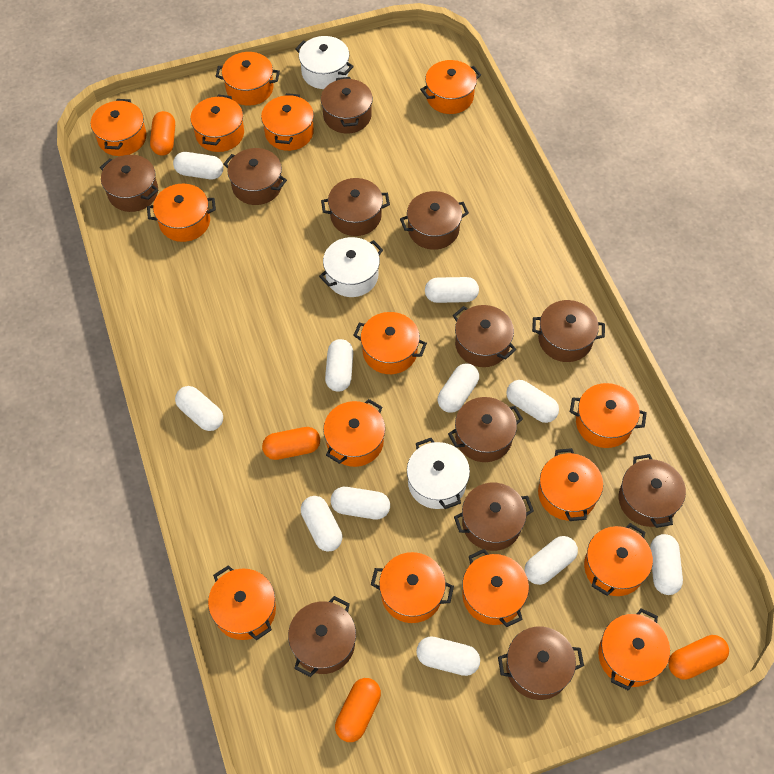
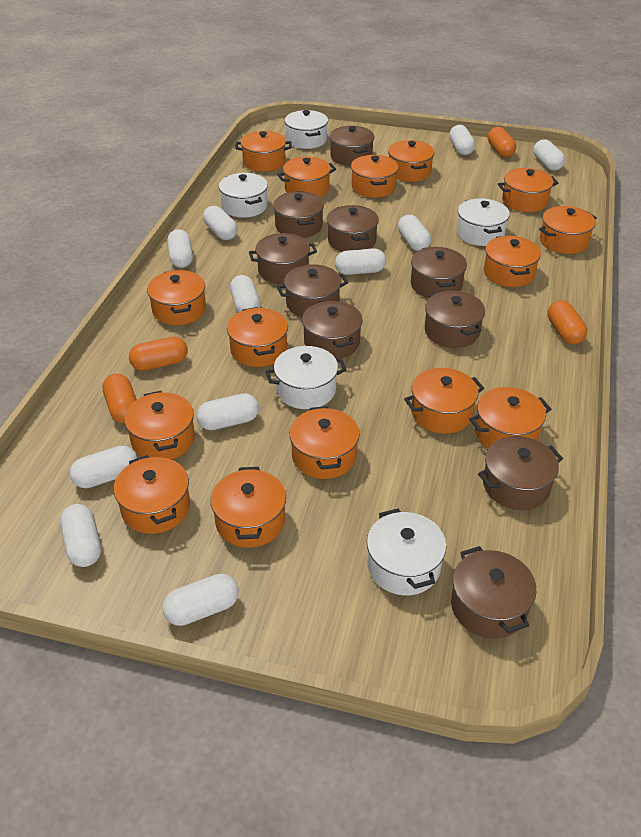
brown pot: 12 -> 10
white pot: 3 -> 5

